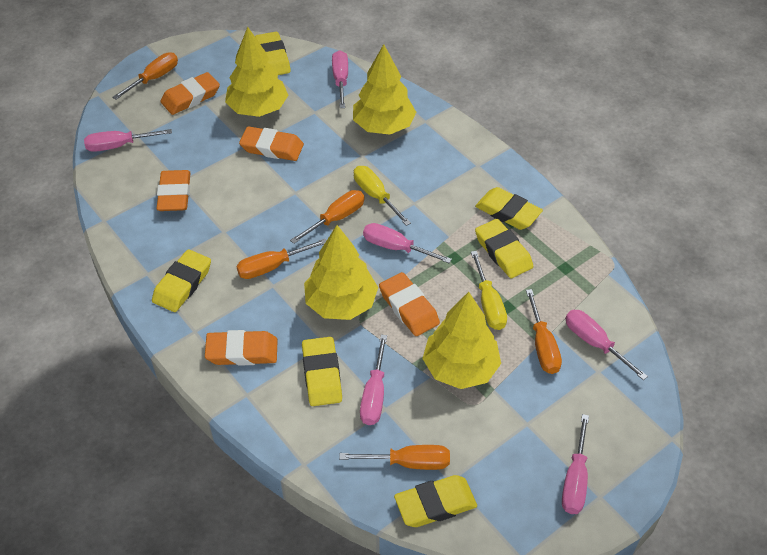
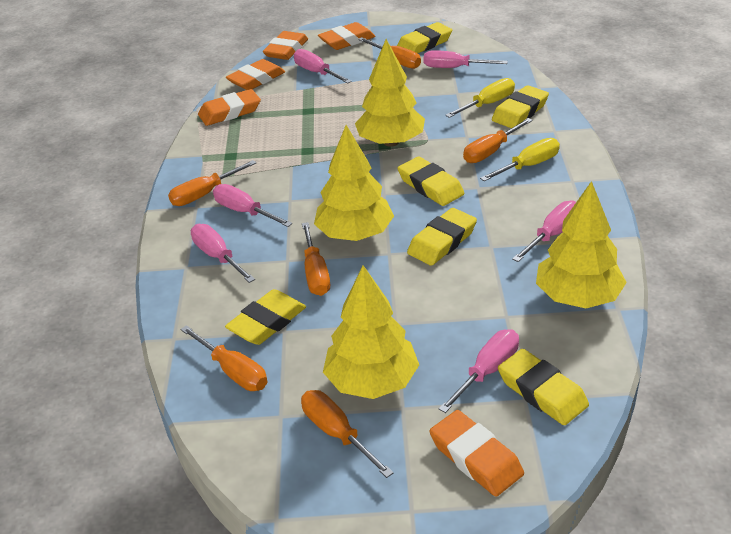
orange screwdriver: 5 -> 6

